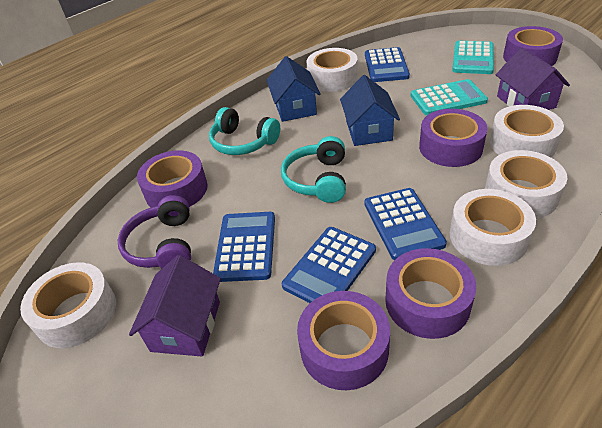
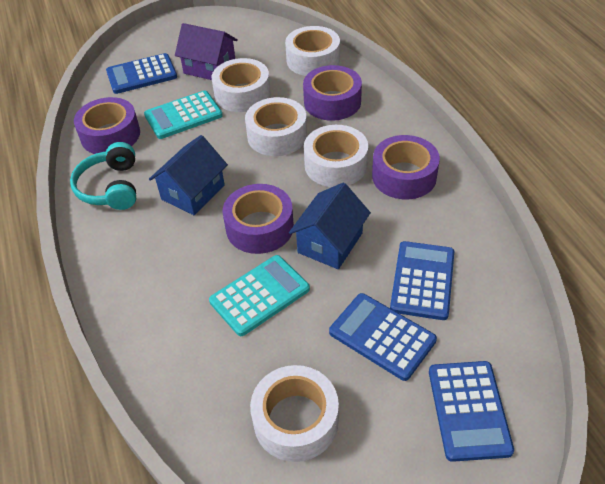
purple headphones: 1 -> 0
purple house: 2 -> 1
purple tape: 5 -> 4
turquoise headphones: 2 -> 1

